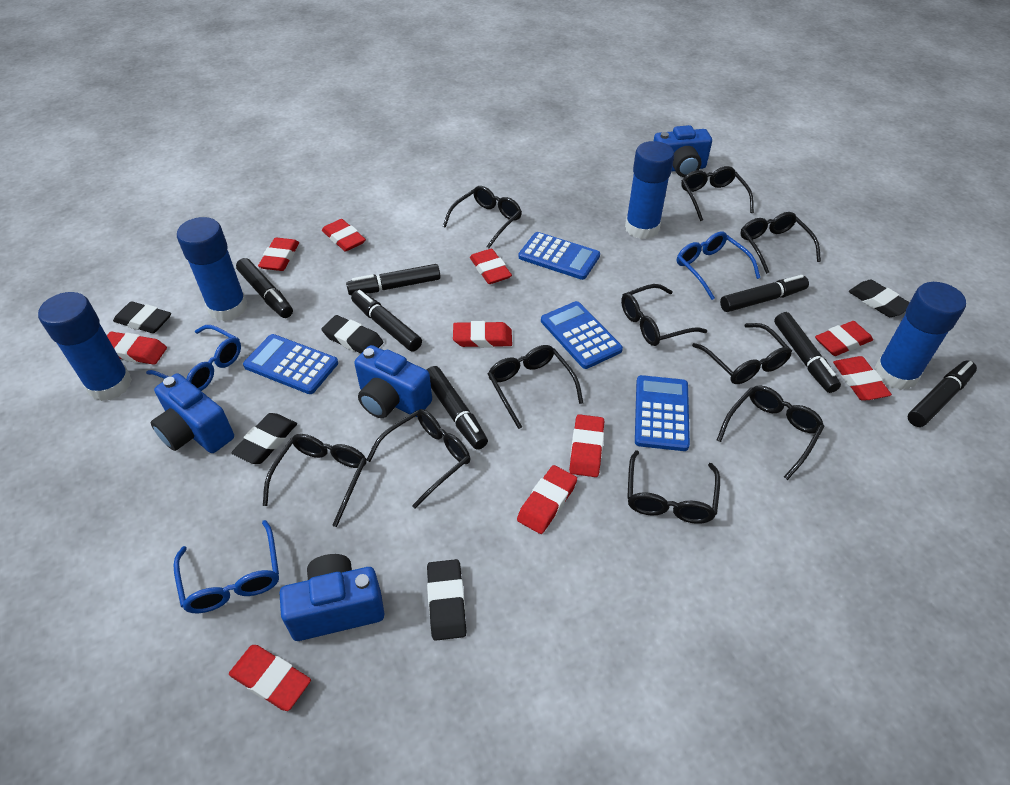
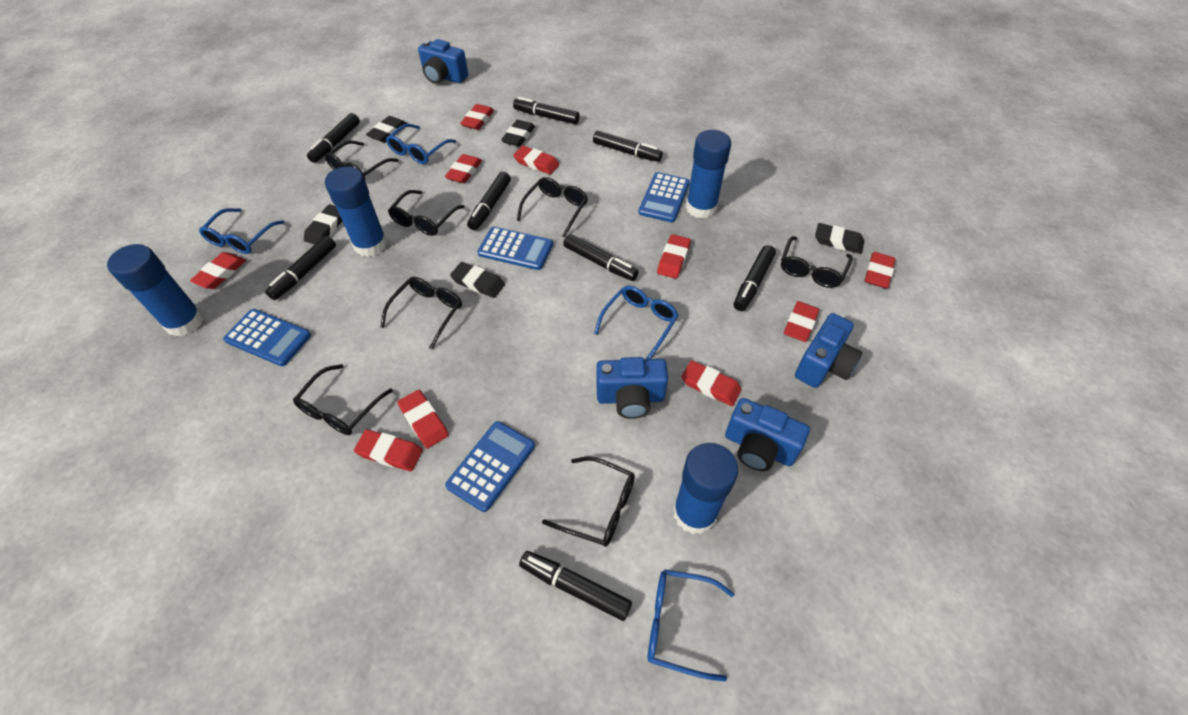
black glasses: 10 -> 7
black marker: 7 -> 8
blue glasses: 3 -> 4

